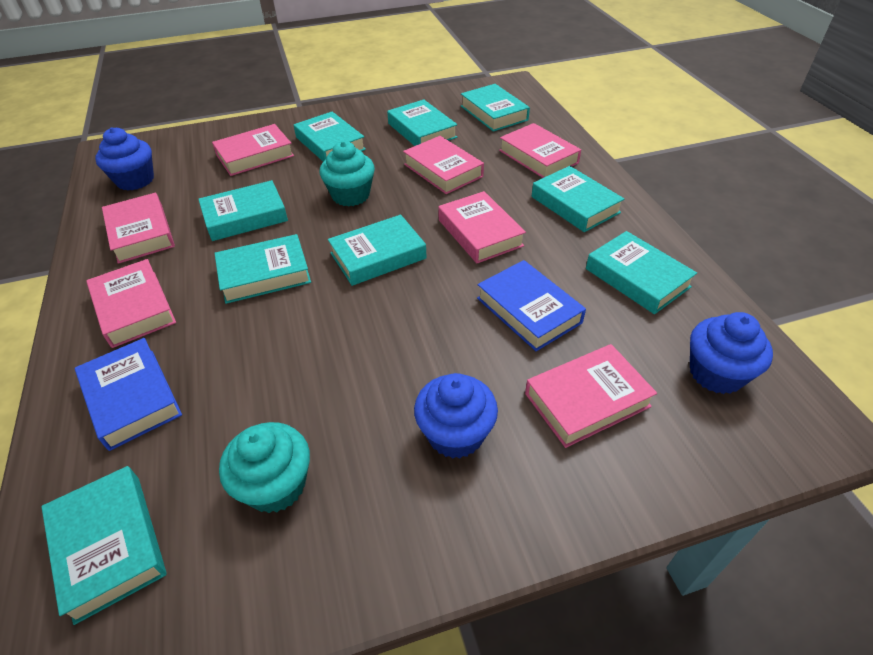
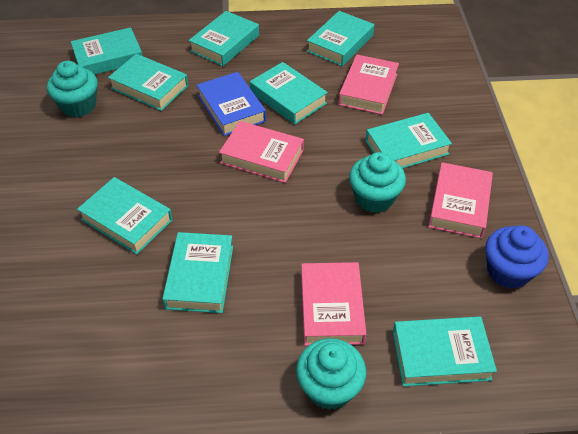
blue book: 2 -> 1
blue cupcake: 3 -> 1
pink book: 7 -> 4
turquoise cupcake: 2 -> 3

